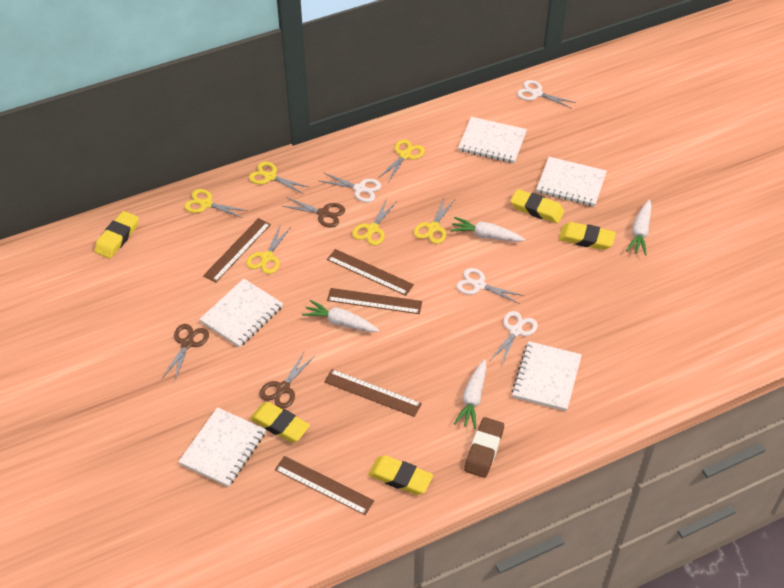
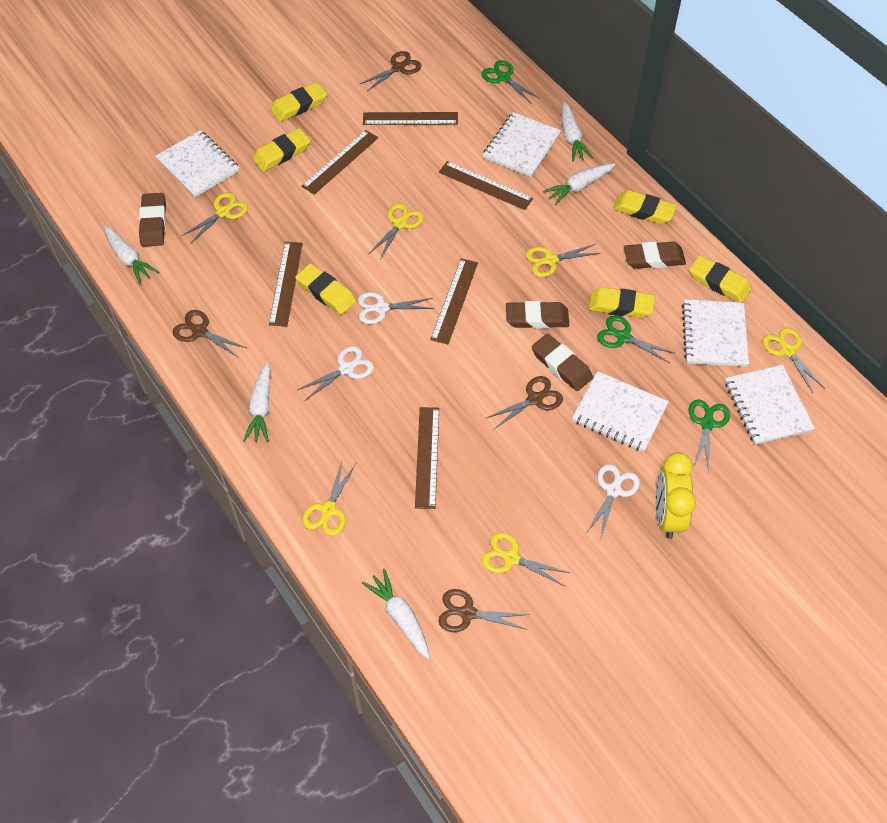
brown eraser: 1 -> 4
brown ruler: 5 -> 6
brown scissors: 3 -> 4
green scissors: 0 -> 3
white carrot: 4 -> 5
white scissors: 4 -> 3
yellow clock: 0 -> 1
yellow eraser: 5 -> 6

